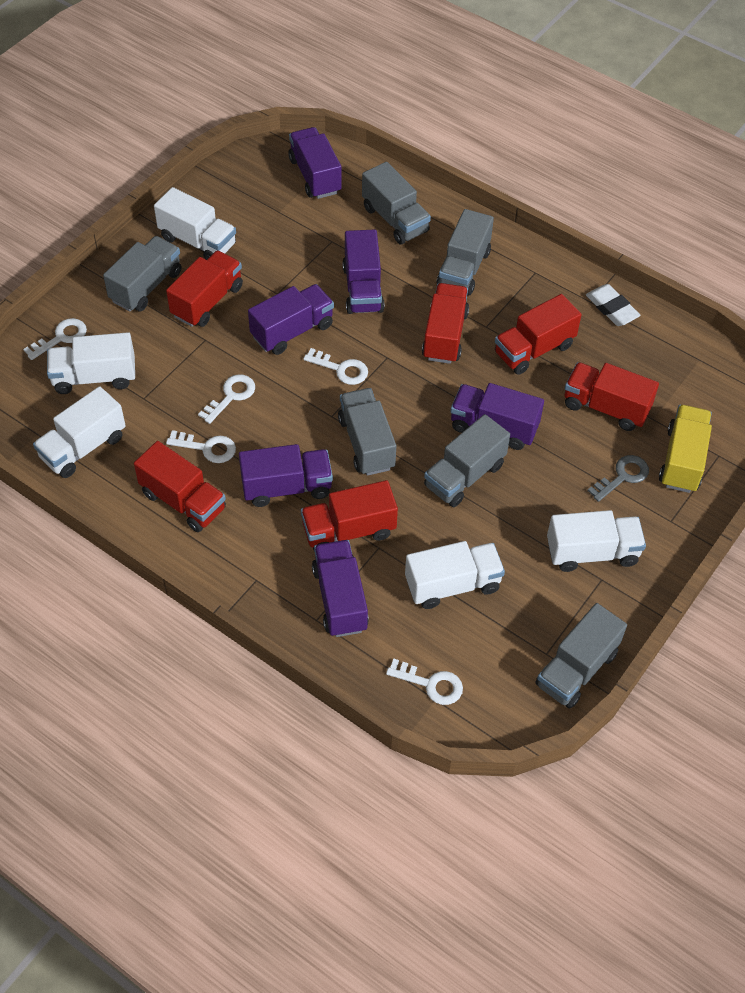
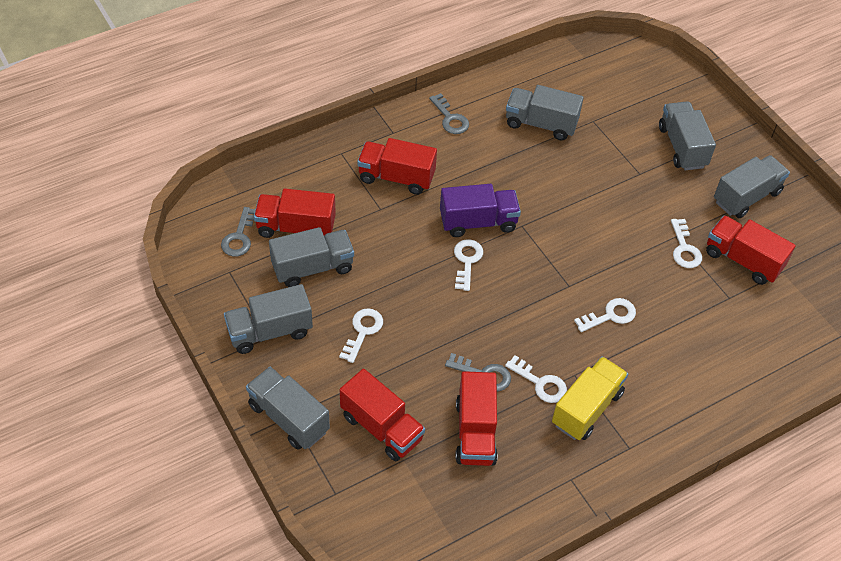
grey key: 1 -> 3
purple truck: 6 -> 1
red truck: 6 -> 5
white eraser: 1 -> 0
white truck: 5 -> 0

